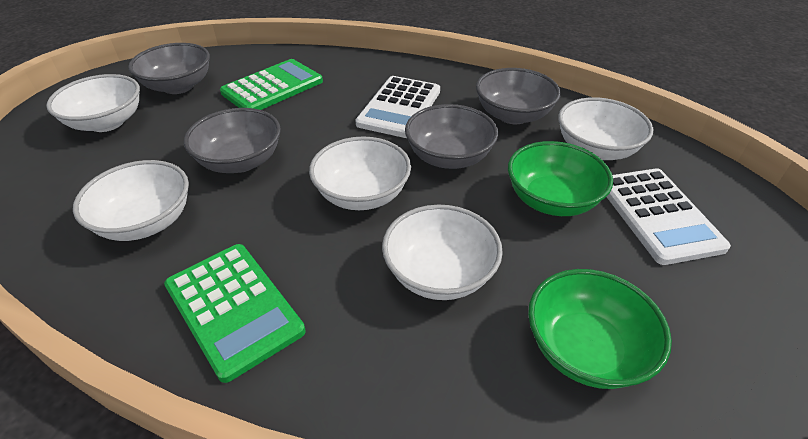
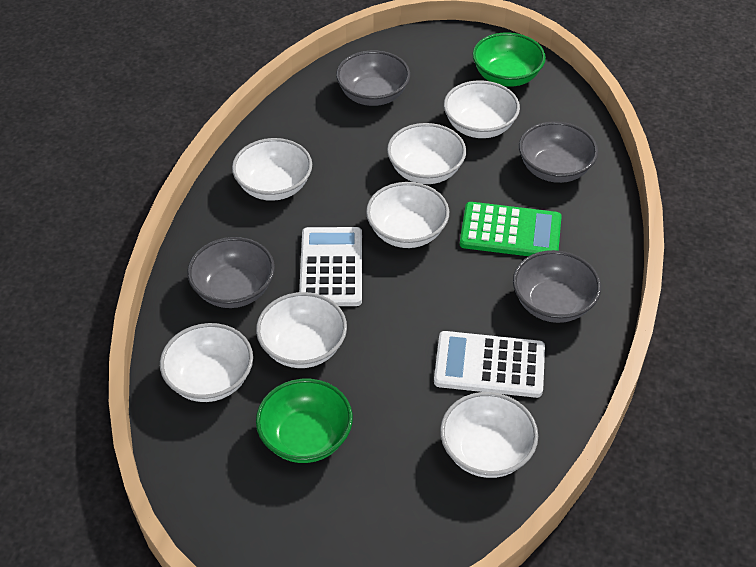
green calculator: 2 -> 1
white bowl: 5 -> 7

